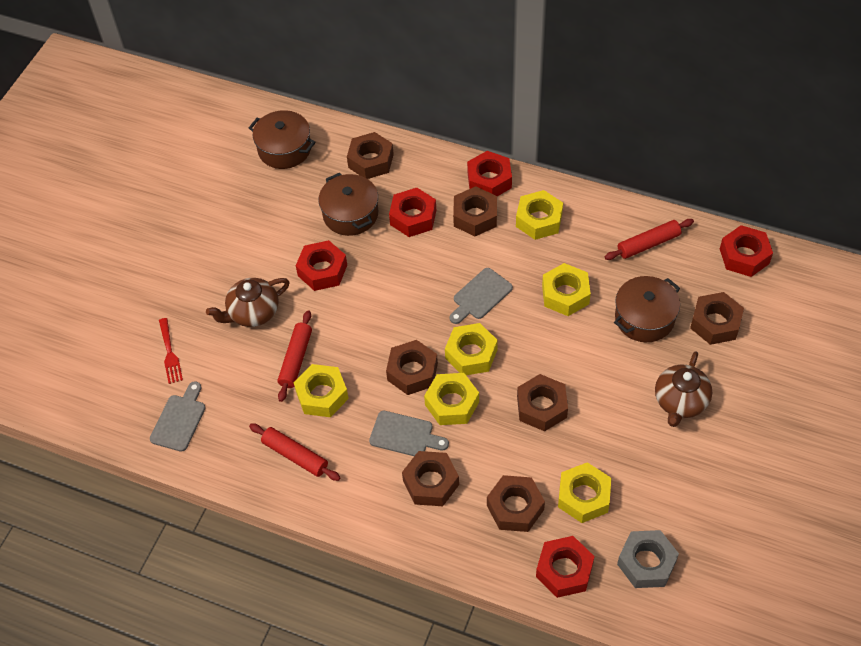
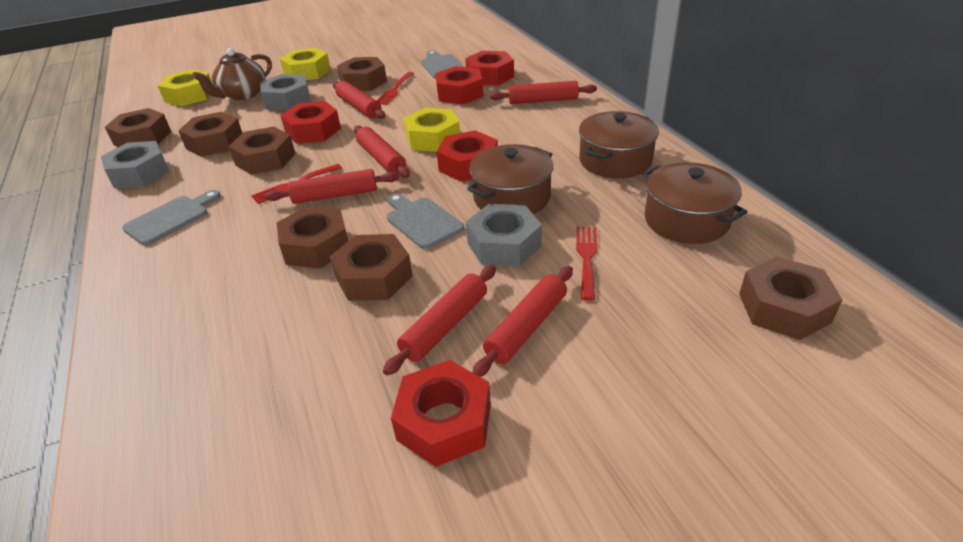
brown teapot: 2 -> 1
grey nut: 1 -> 3
red fork: 1 -> 3
red rolling pin: 3 -> 6
yellow nut: 6 -> 3

